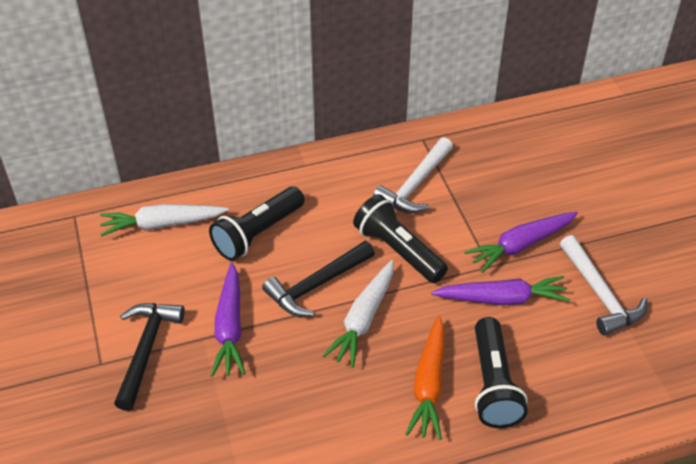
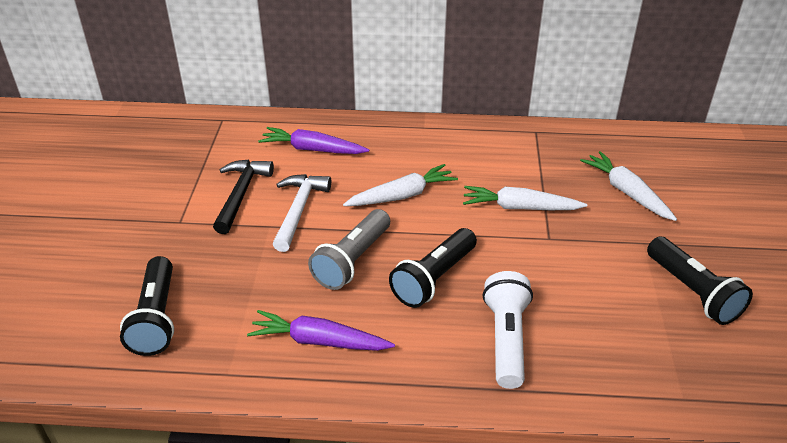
black hammer: 2 -> 1
grey flashlight: 0 -> 1
orange carrot: 1 -> 0
purple carrot: 3 -> 2
white carrot: 2 -> 3
white flashlight: 0 -> 1
white hammer: 2 -> 1

